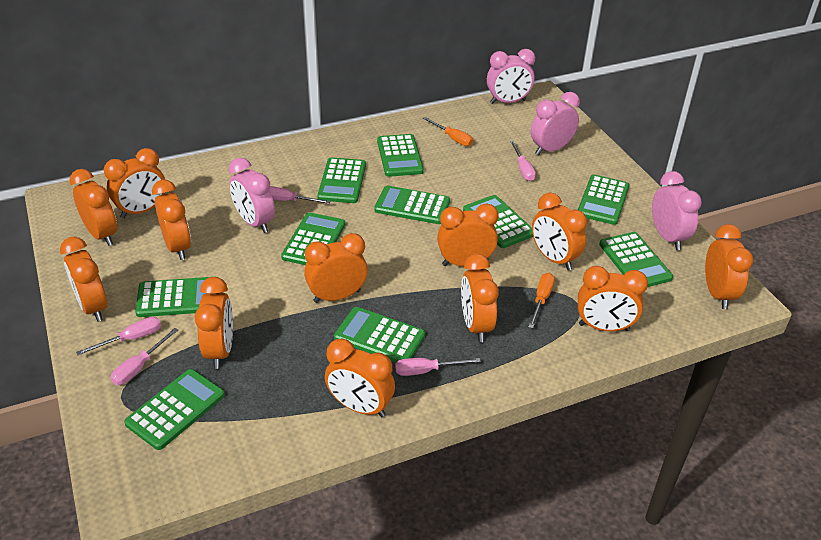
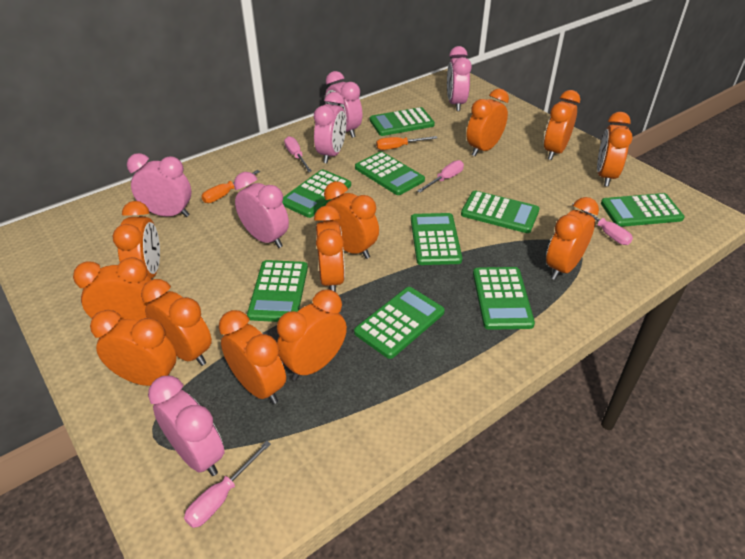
green calculator: 10 -> 9
pink clock: 4 -> 6
pink screwdriver: 5 -> 4

